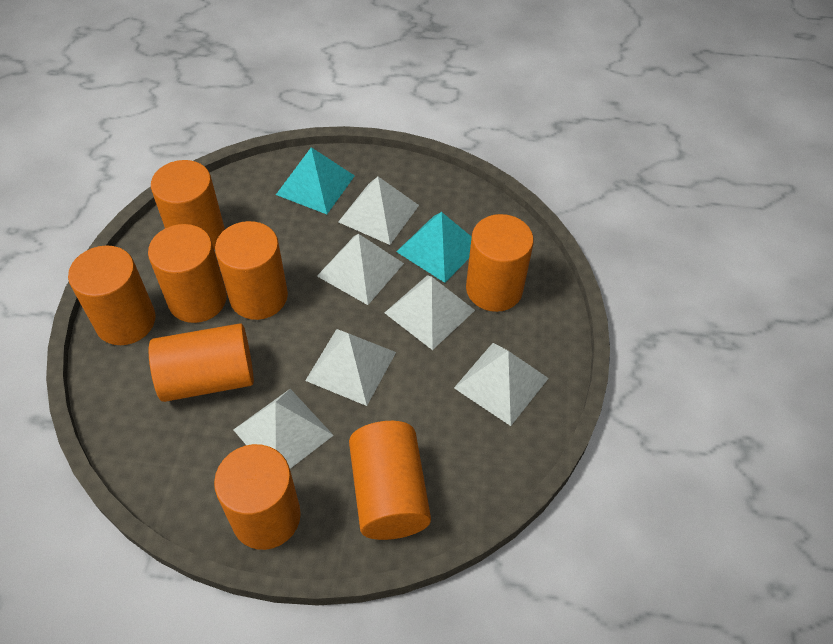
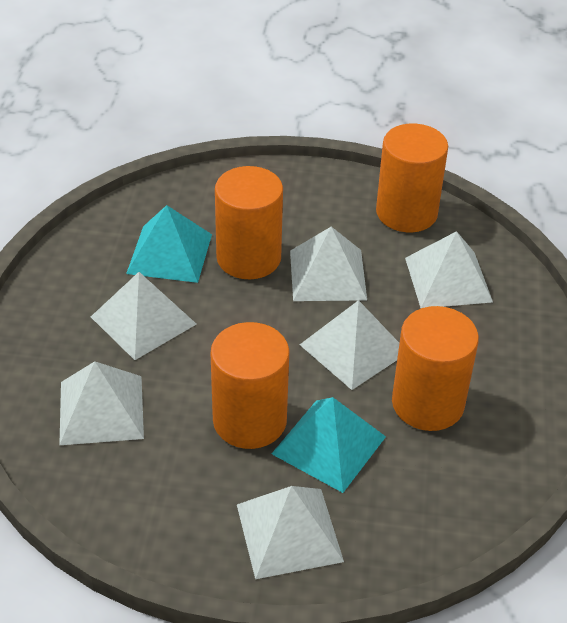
orange cylinder: 8 -> 4

